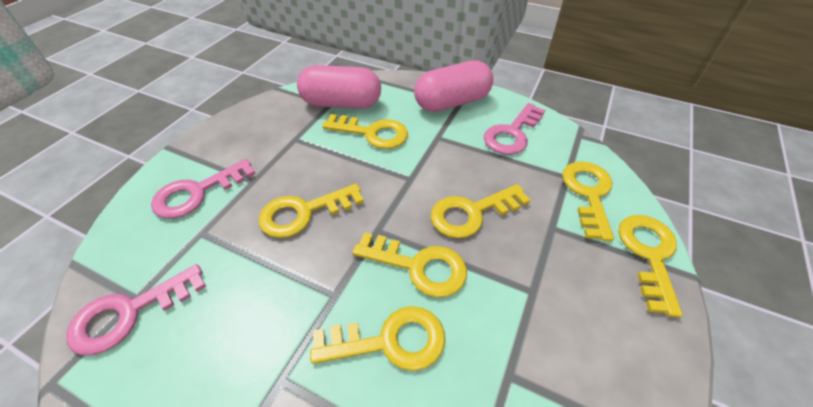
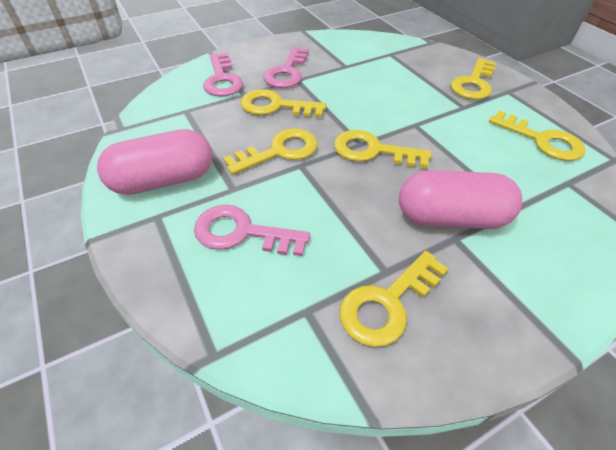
yellow key: 7 -> 6

